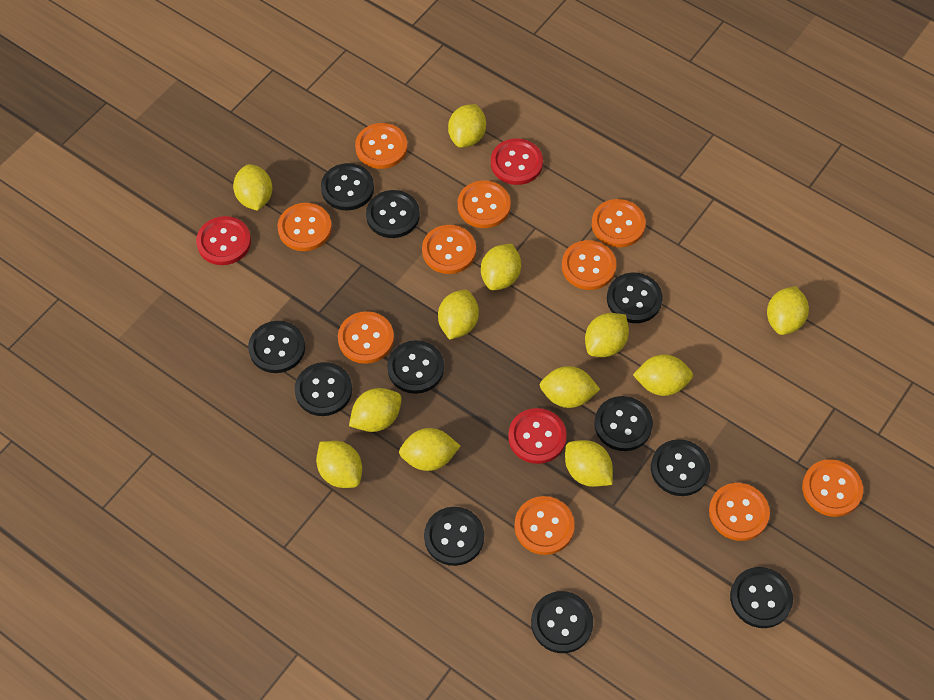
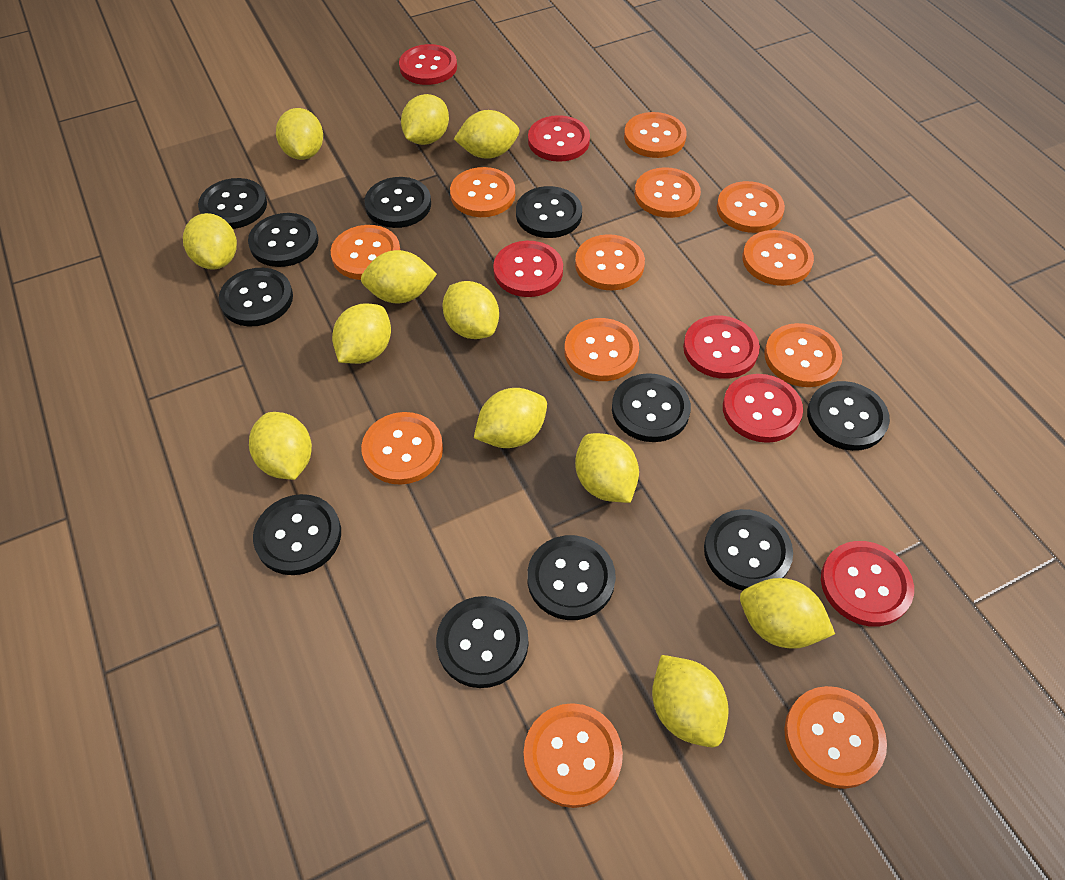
orange button: 10 -> 12
red button: 3 -> 6

